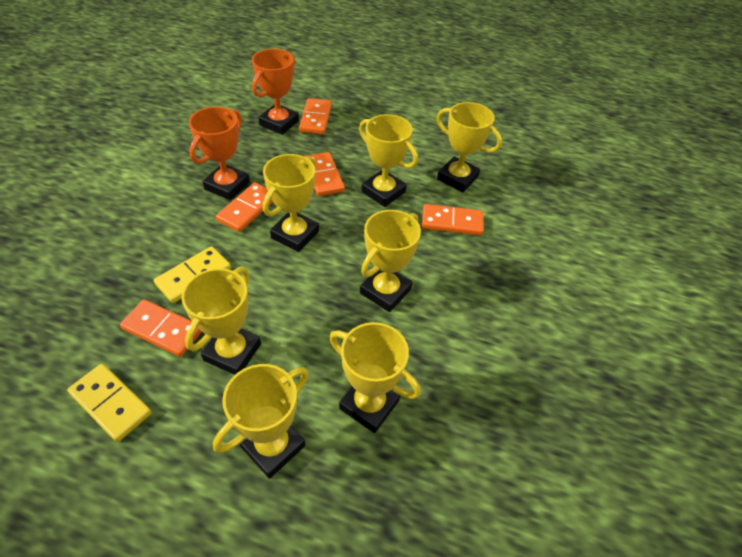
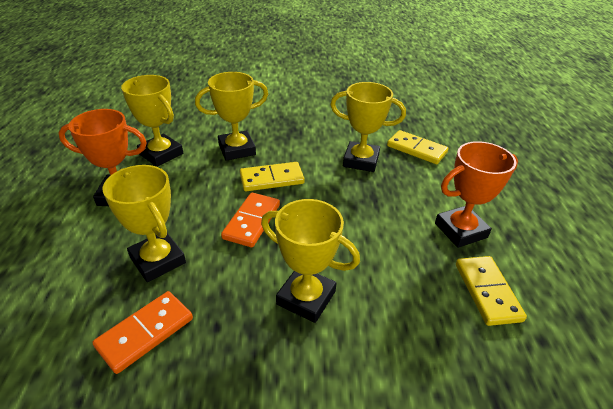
orange domino: 5 -> 2
yellow domino: 2 -> 3
yellow trophy: 7 -> 5

